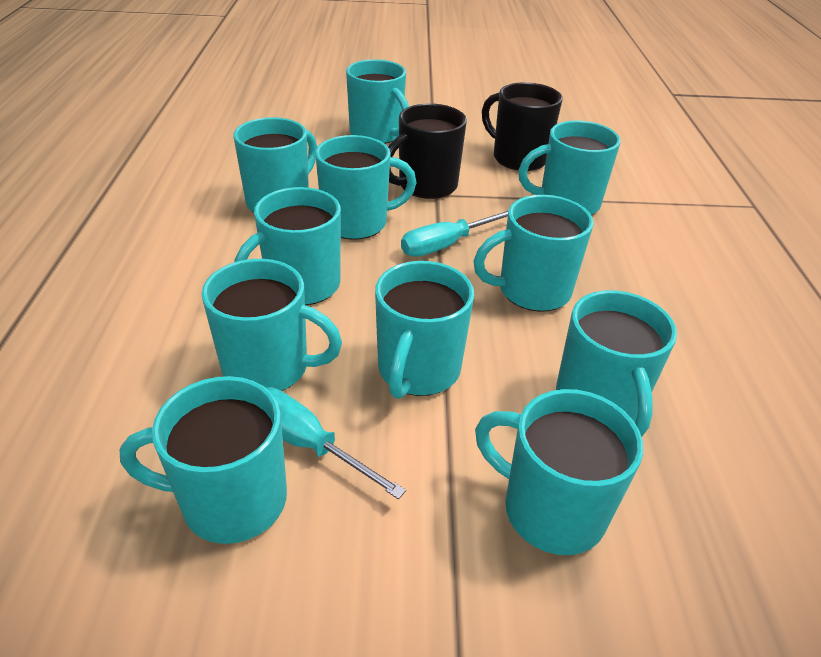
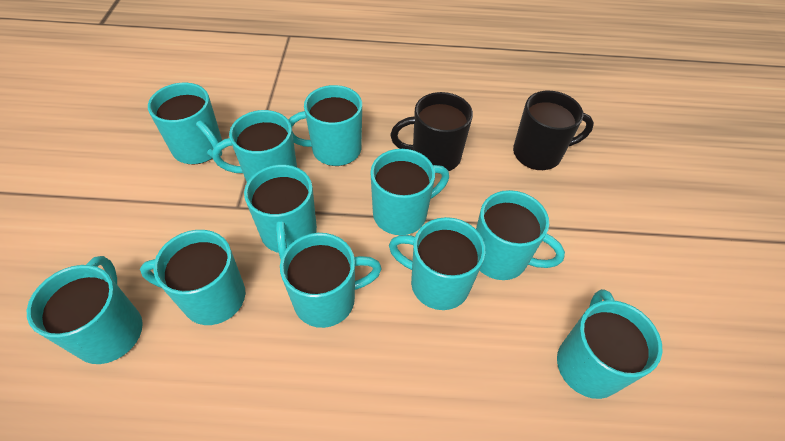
turquoise screwdriver: 2 -> 0

